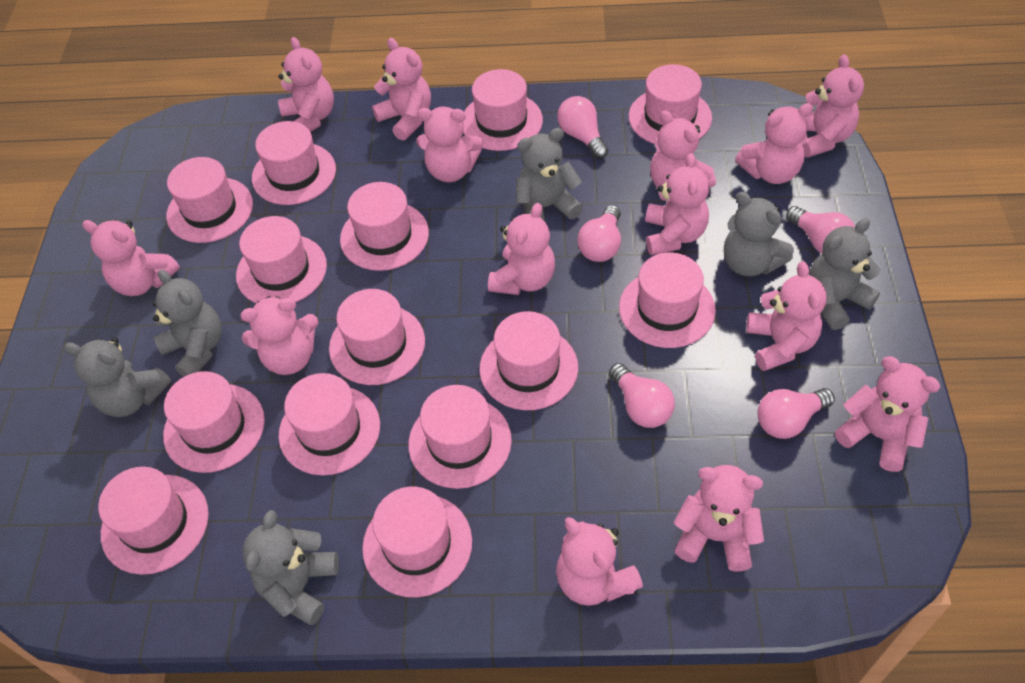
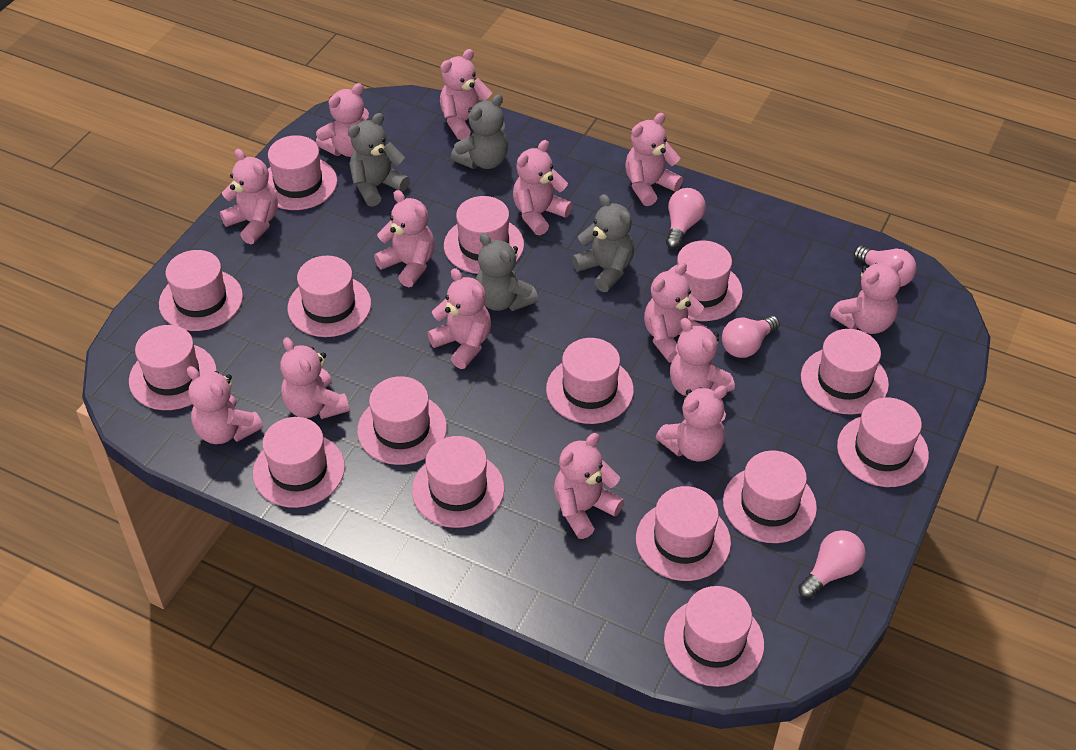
grey teddy bear: 6 -> 4
pink hat: 14 -> 15
pink light bulb: 5 -> 4

